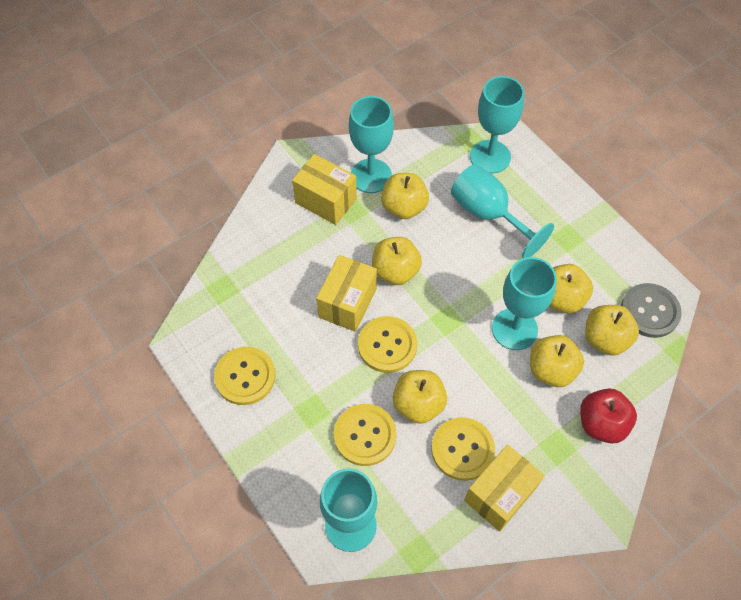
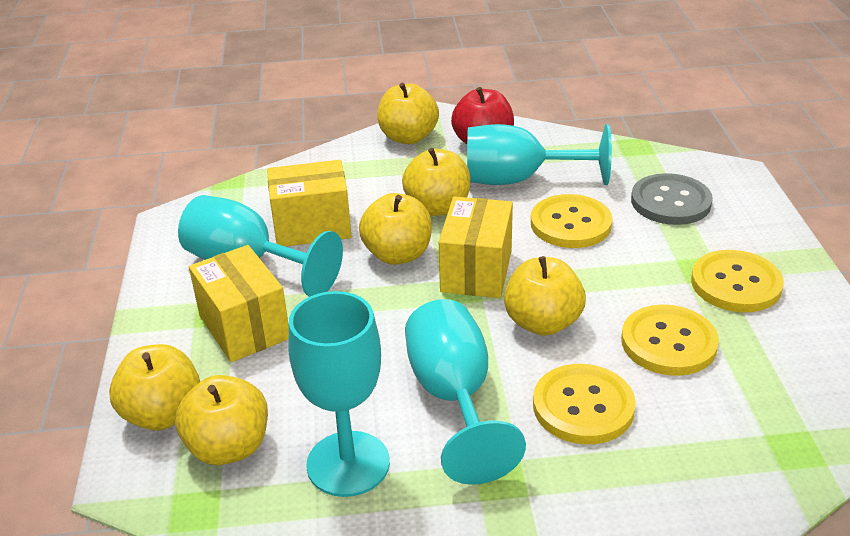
turquoise goblet: 5 -> 4

